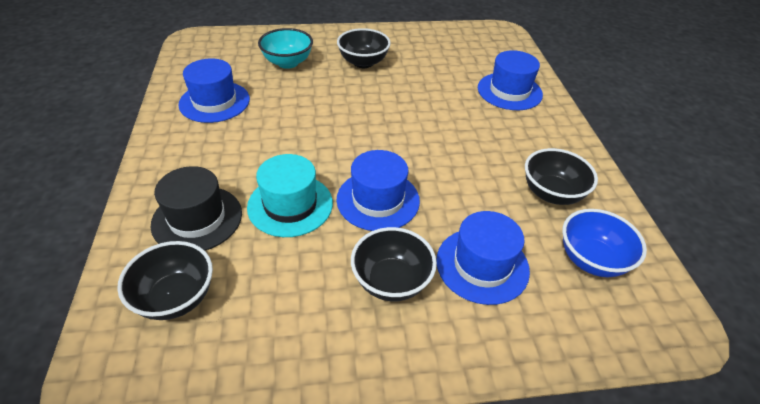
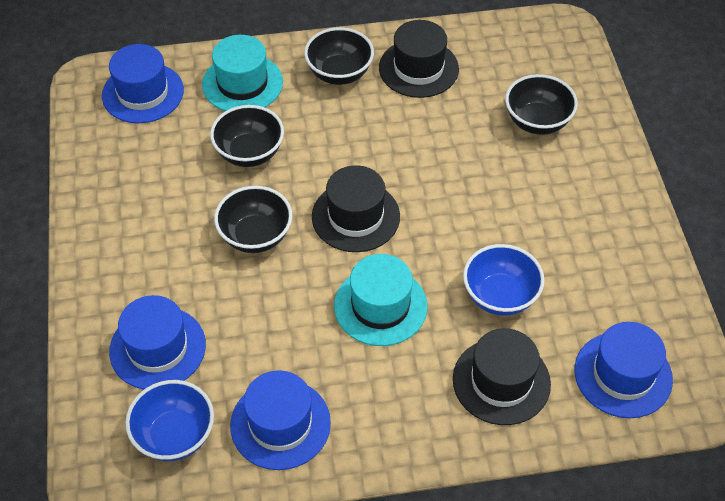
black hat: 1 -> 3
blue bowl: 1 -> 2
turquoise bowl: 1 -> 0
turquoise hat: 1 -> 2

